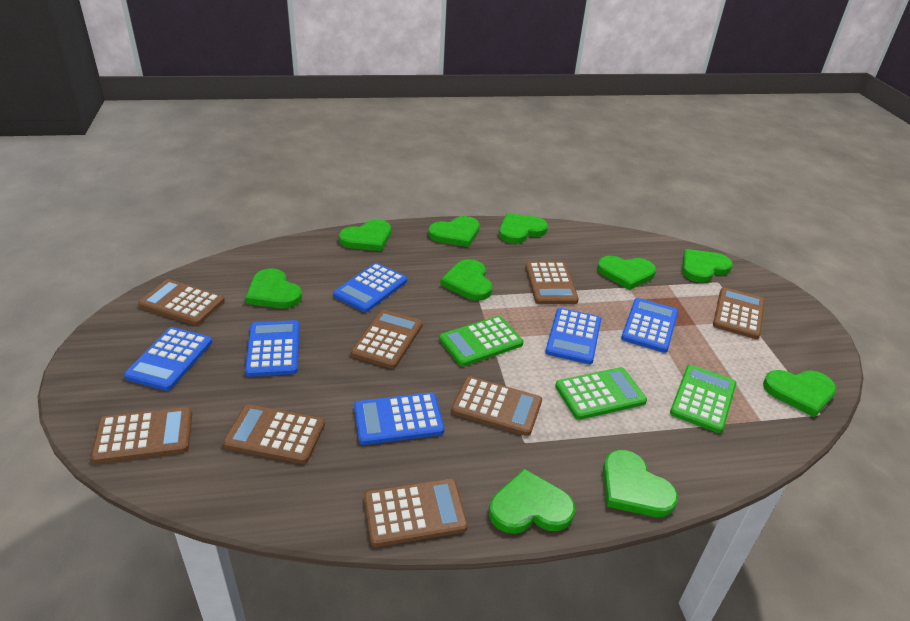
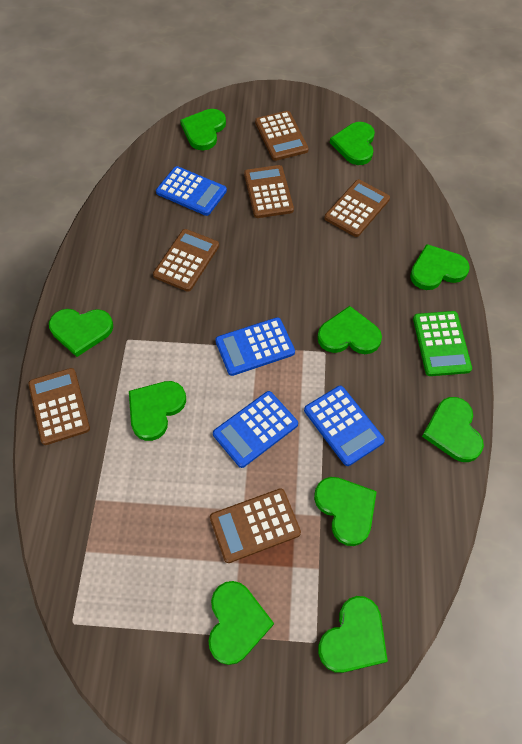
blue calculator: 6 -> 4
brown calculator: 8 -> 6
green calculator: 3 -> 1

